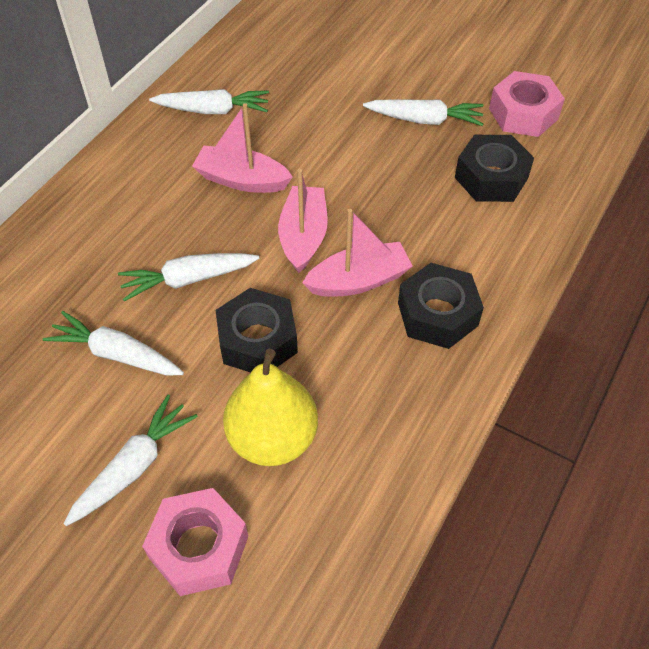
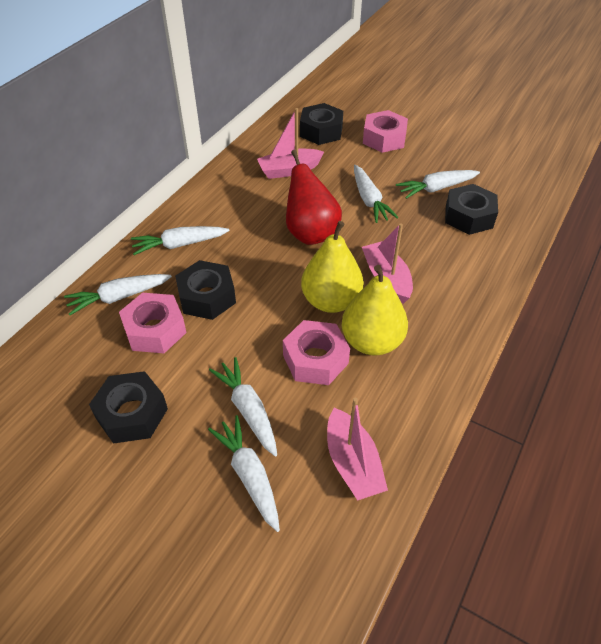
black nut: 3 -> 4
pink nut: 2 -> 3
red pear: 0 -> 1
white carrot: 5 -> 6
yellow pear: 1 -> 2

